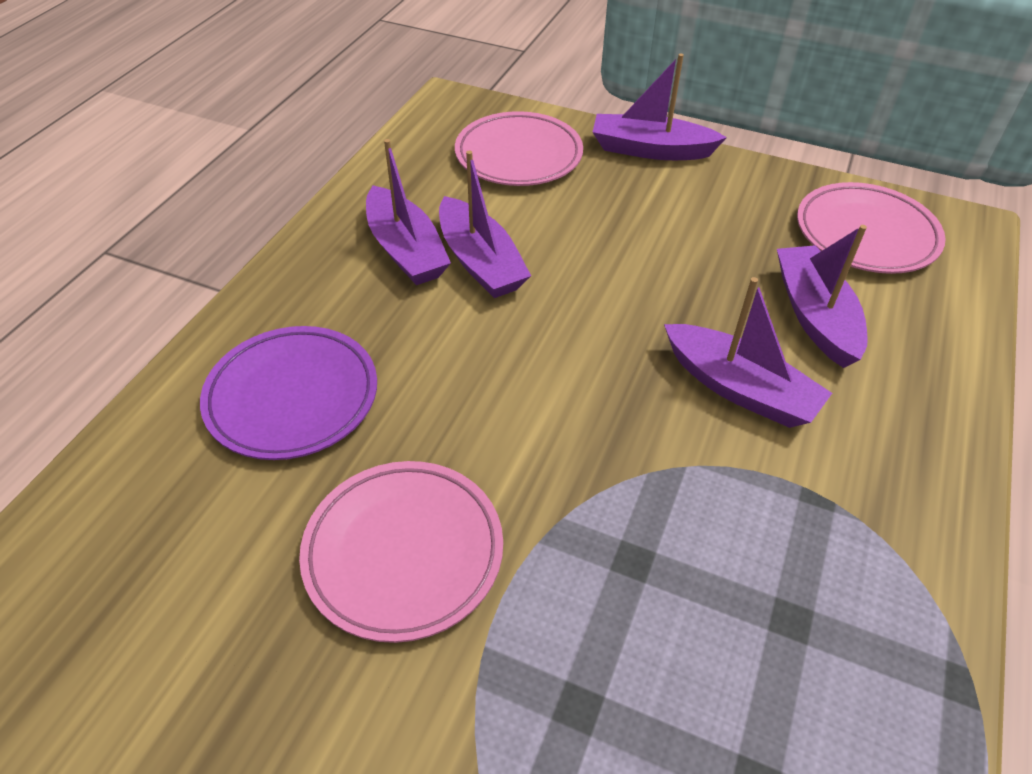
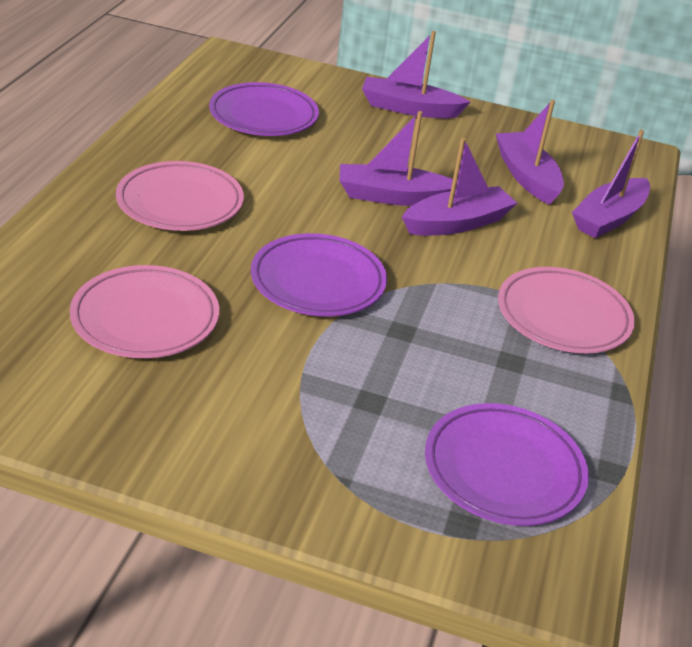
purple plate: 1 -> 3

